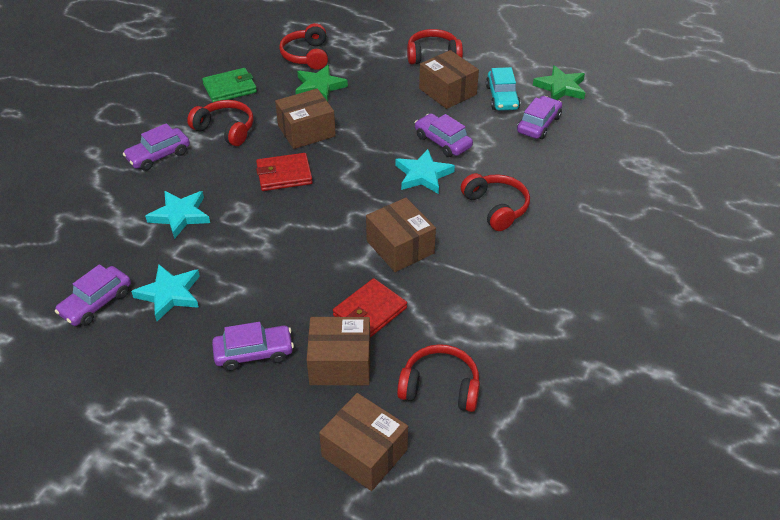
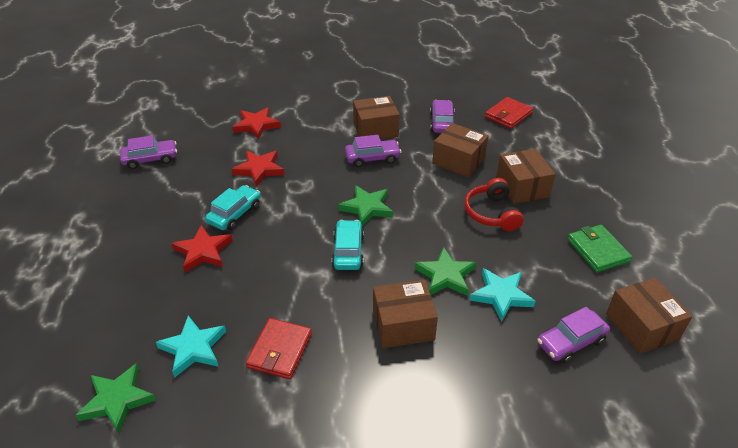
green star: 2 -> 3
purple car: 5 -> 4
red headphones: 5 -> 1
red star: 0 -> 3
turquoise car: 1 -> 2
turquoise star: 3 -> 2

